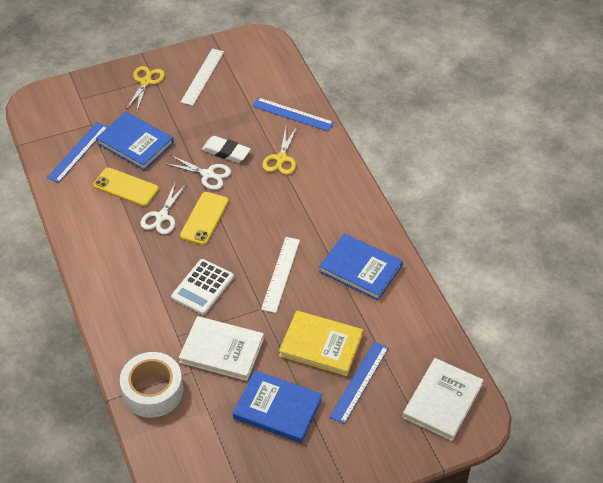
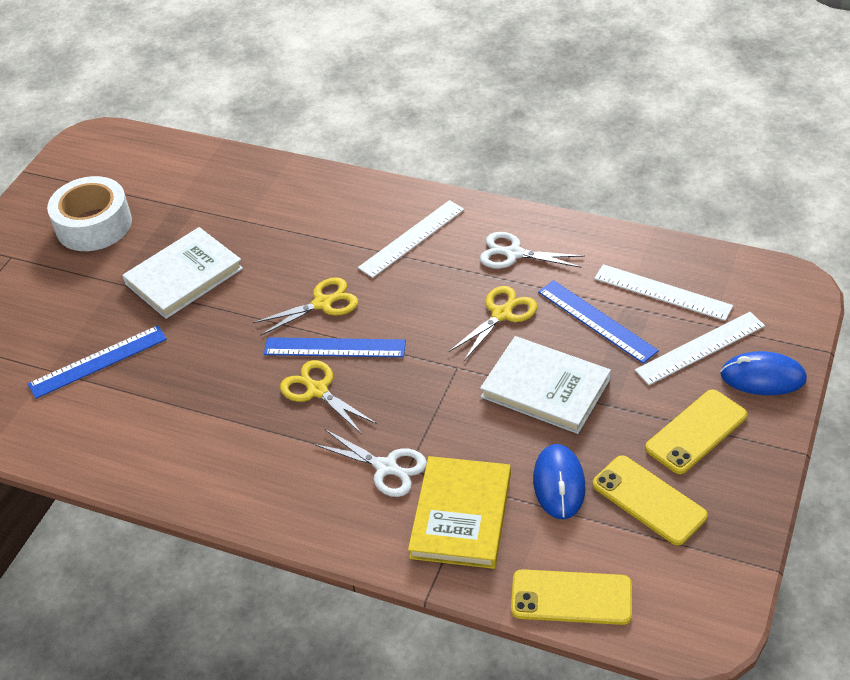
blue book: 3 -> 0
blue mouse: 0 -> 2
white calculator: 1 -> 0
white eraser: 1 -> 0
white ruler: 2 -> 3
yellow phone: 2 -> 3
yellow scissors: 2 -> 3

